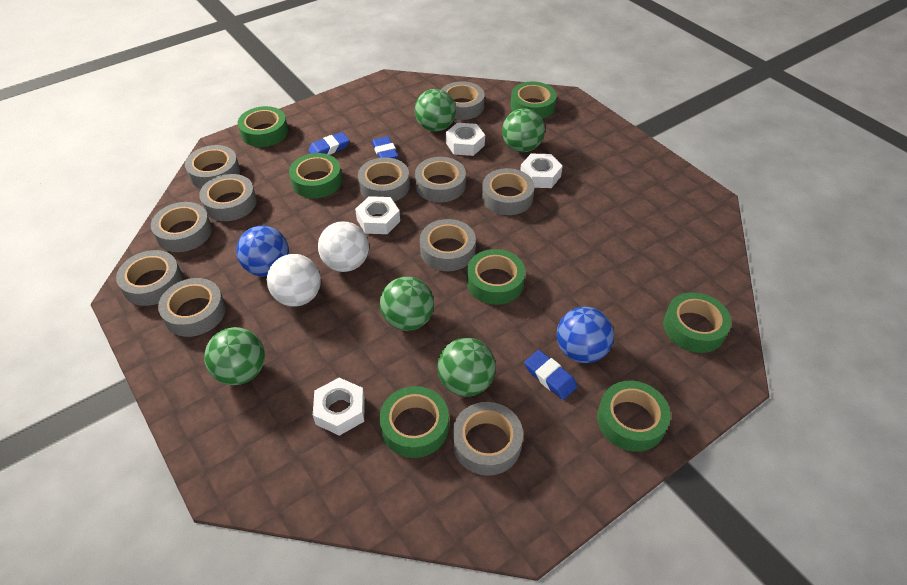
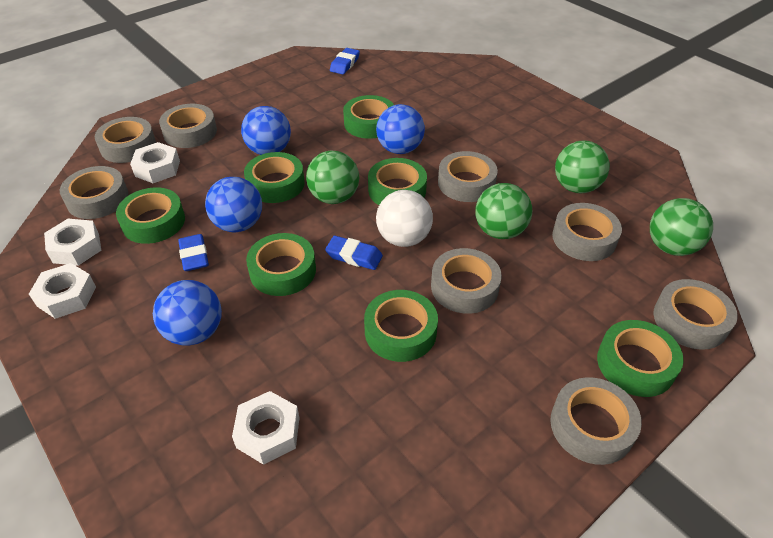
blue ball: 2 -> 4
green ball: 5 -> 4
grey tape: 11 -> 8
white ball: 2 -> 1

